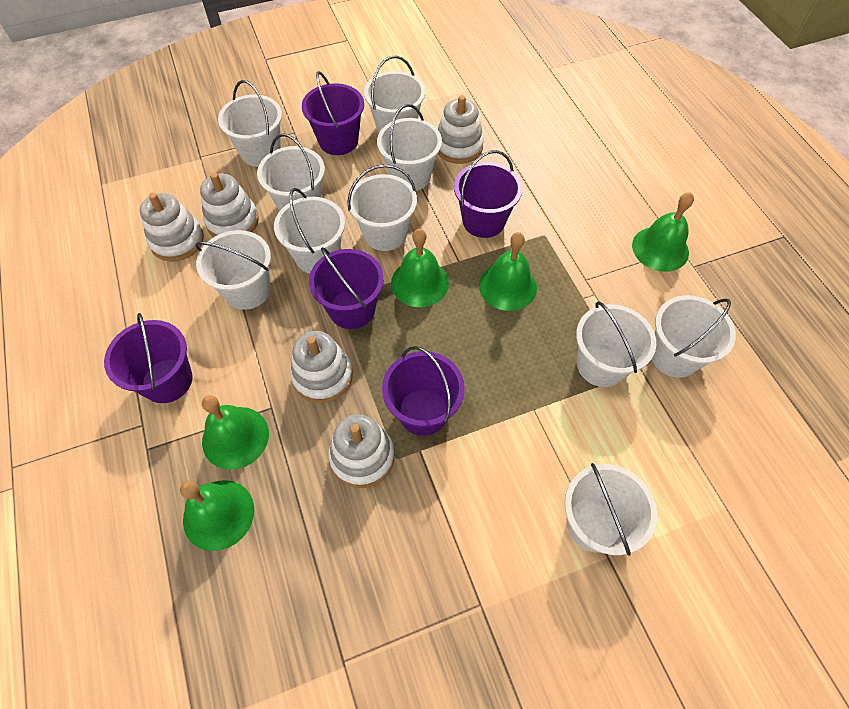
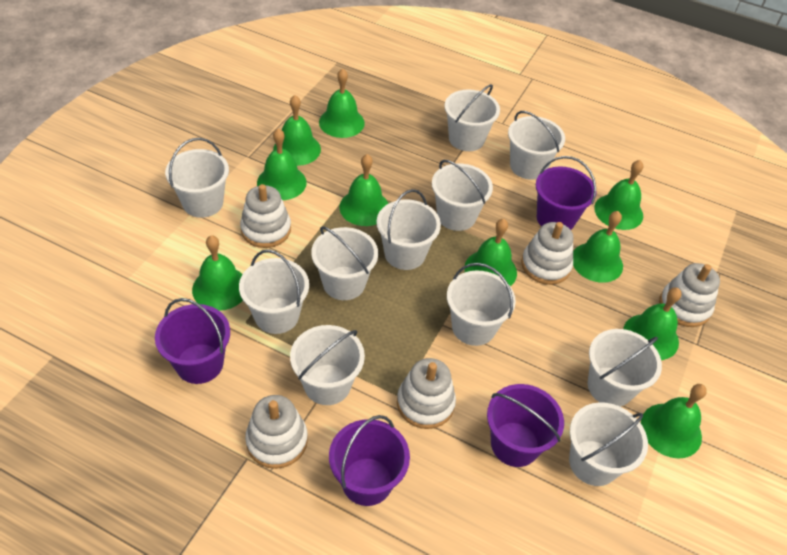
green bell: 5 -> 10
purple bucket: 5 -> 4
white bucket: 10 -> 11

